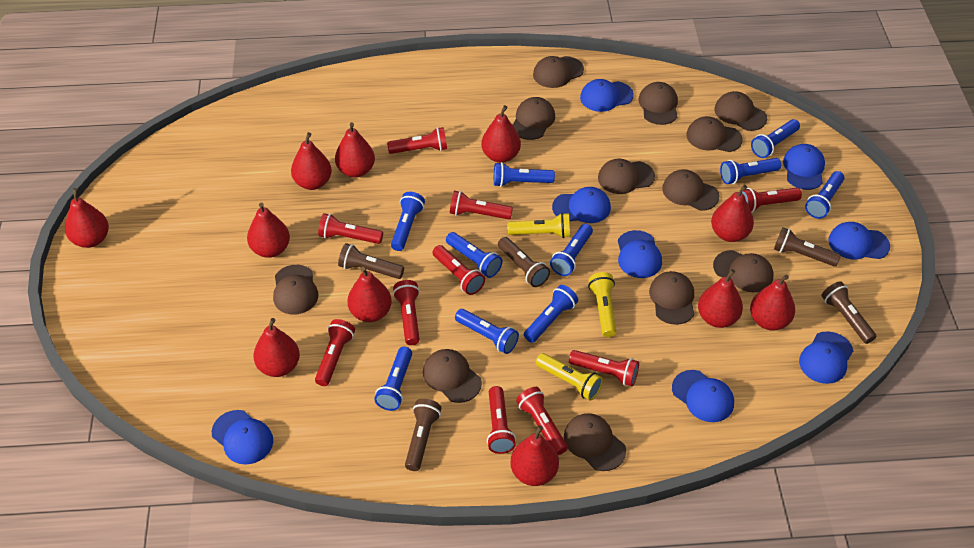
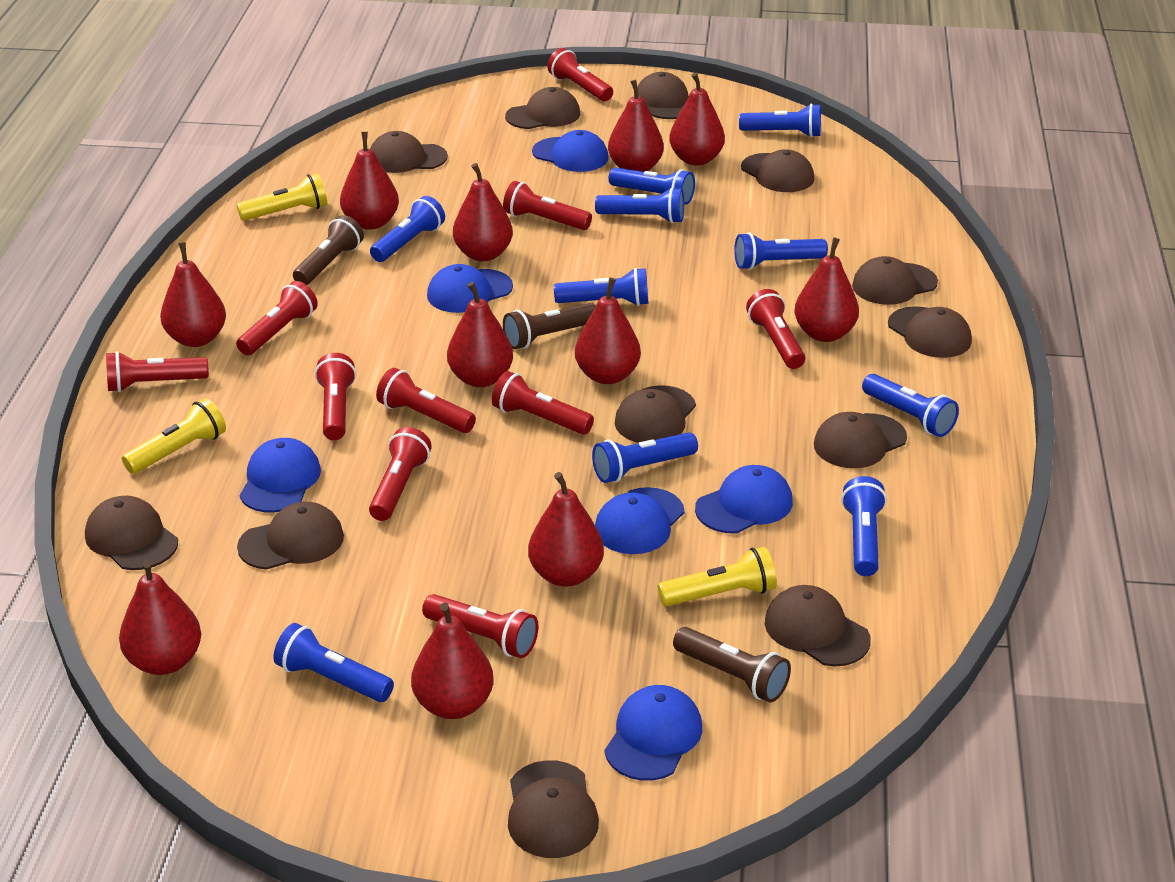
blue cap: 8 -> 6
brown flashlight: 5 -> 3

